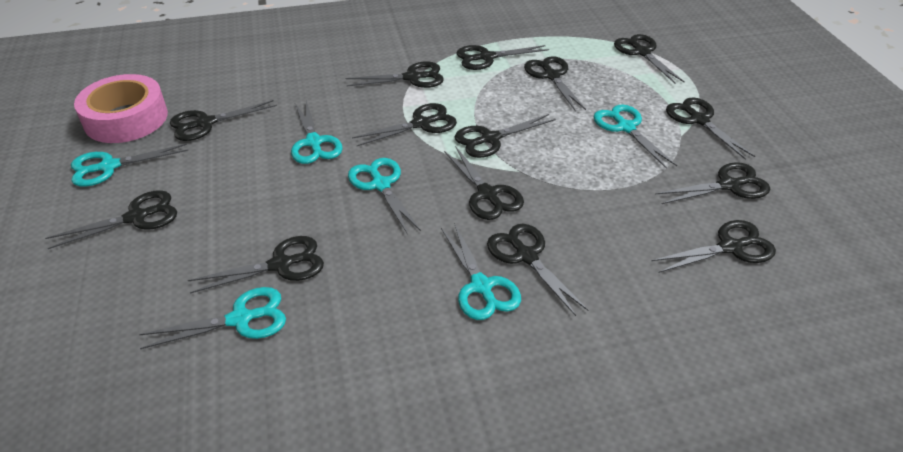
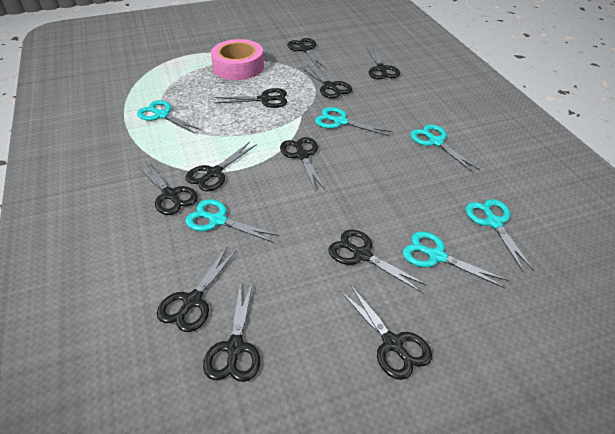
black scissors: 14 -> 11

